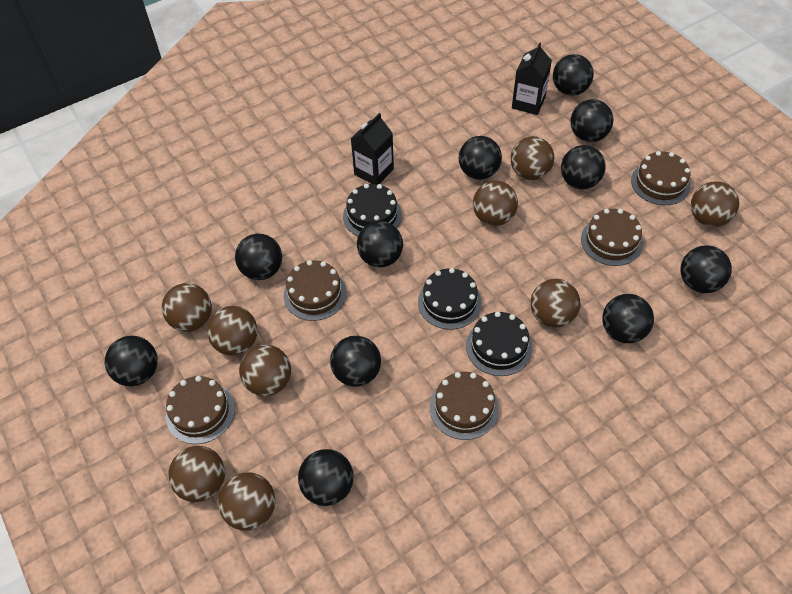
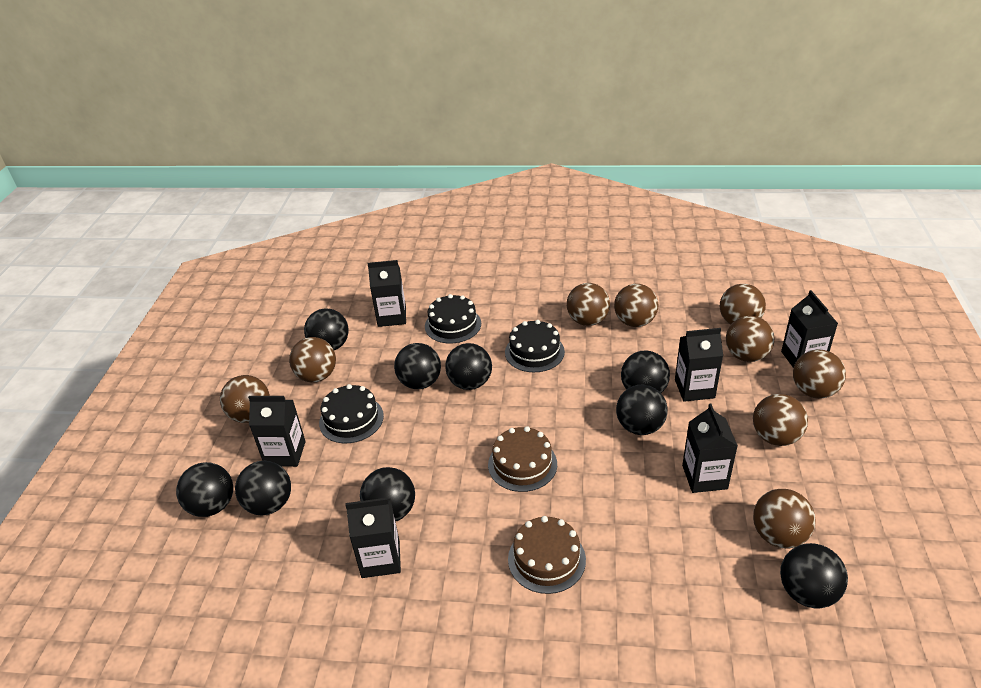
black ball: 11 -> 9
black carton: 2 -> 6
brown cake: 5 -> 2

